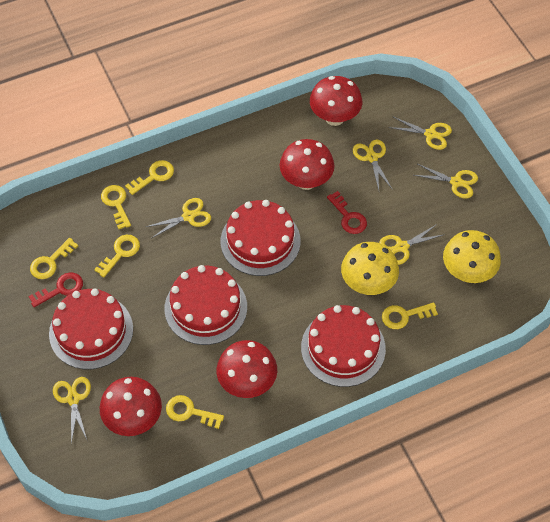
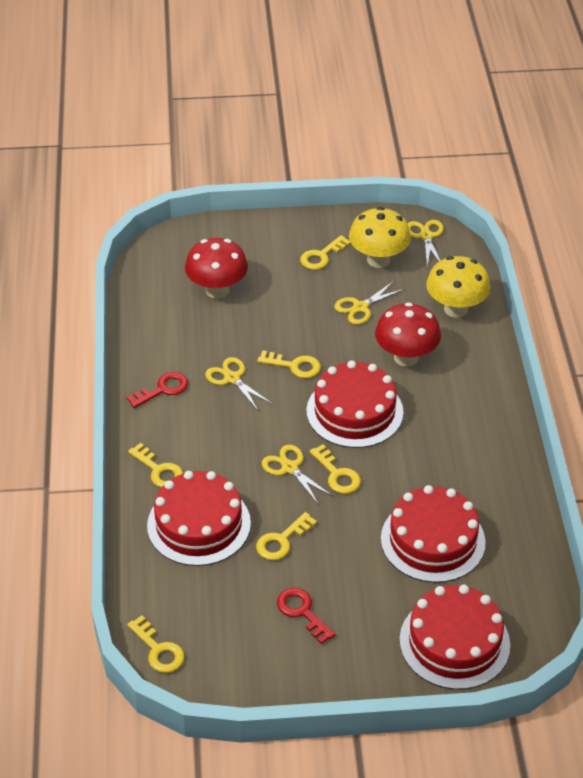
red mushroom: 4 -> 2
yellow scissors: 6 -> 4

